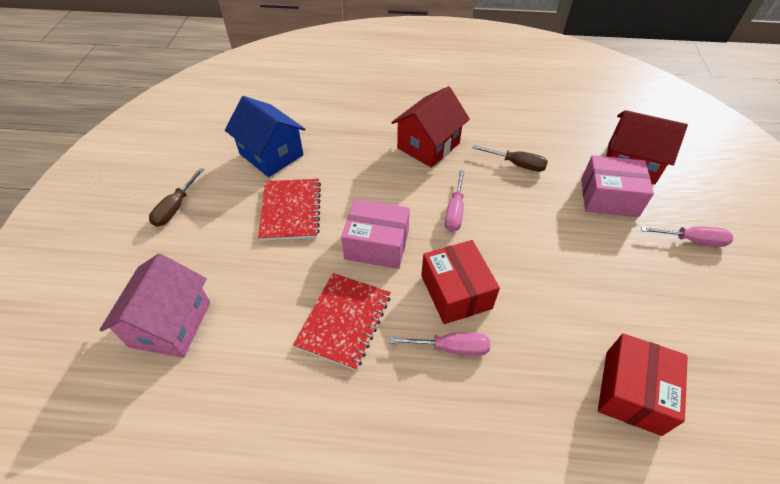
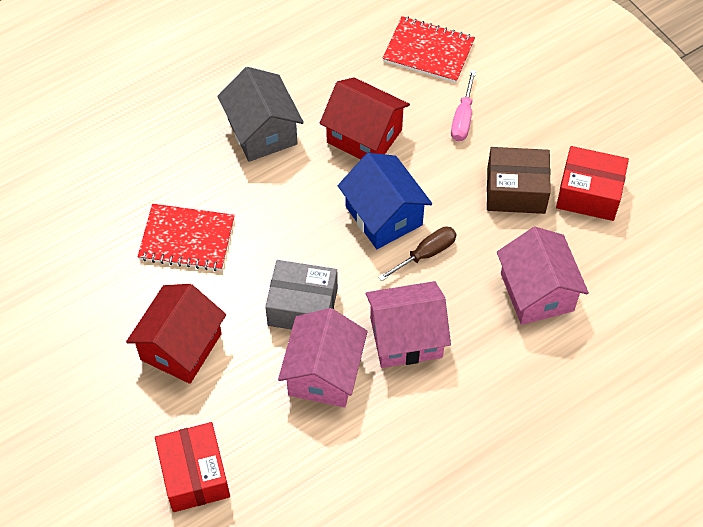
brown box: 0 -> 1
brown screwdriver: 2 -> 1
grey box: 0 -> 1
grey house: 0 -> 1
pink box: 2 -> 0
pink house: 1 -> 3
pink screwdriver: 3 -> 1

